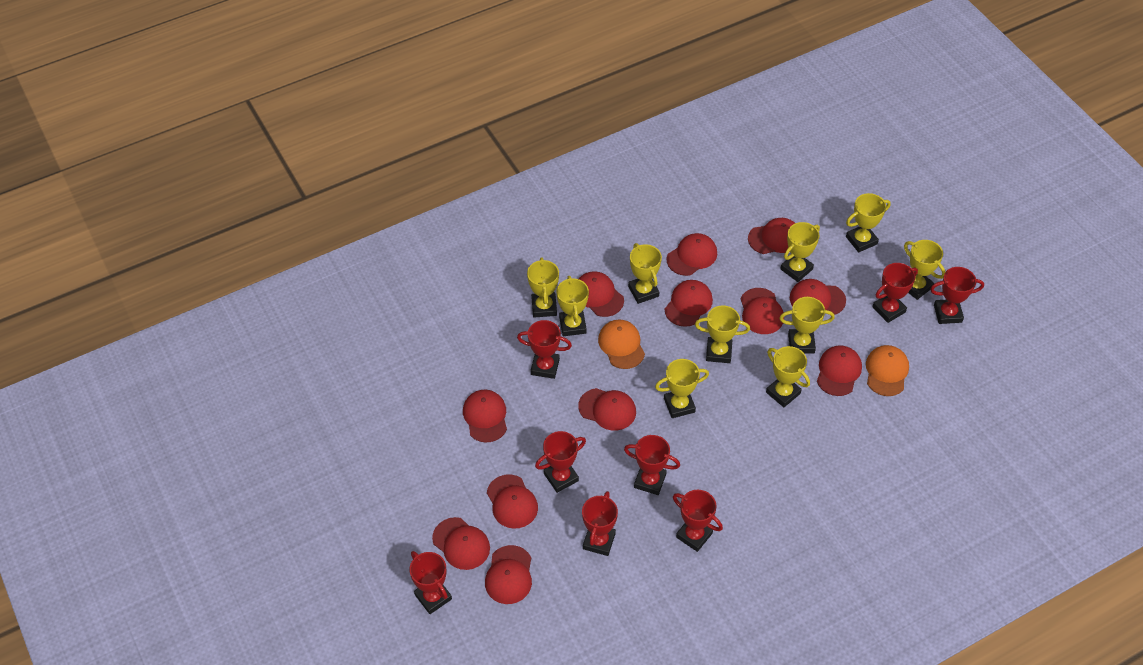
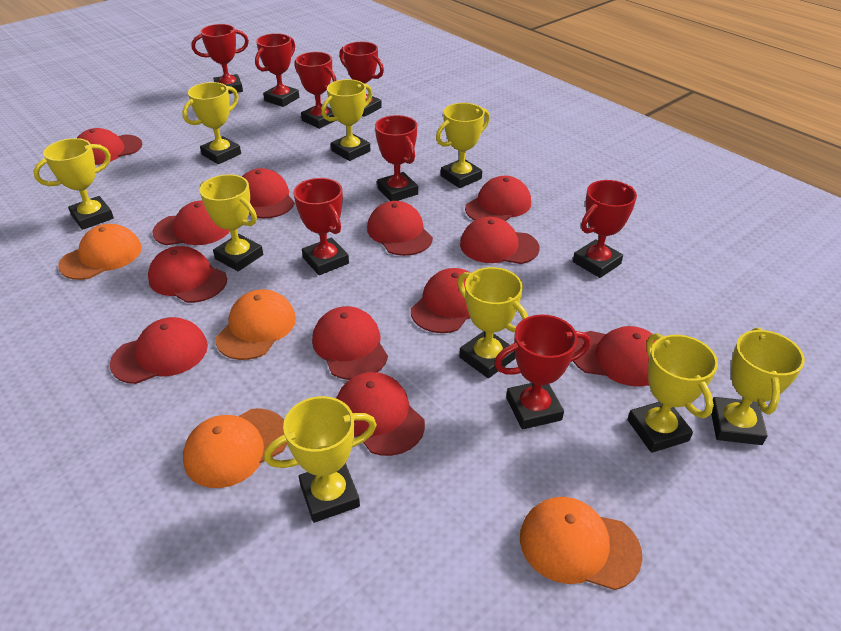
orange cap: 2 -> 4
yellow trophy: 10 -> 9

